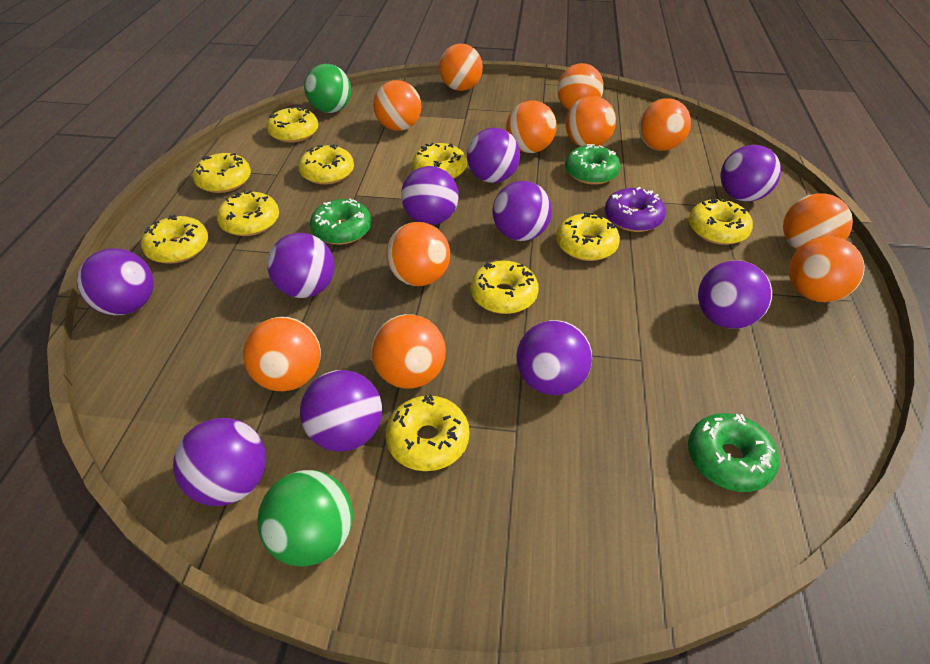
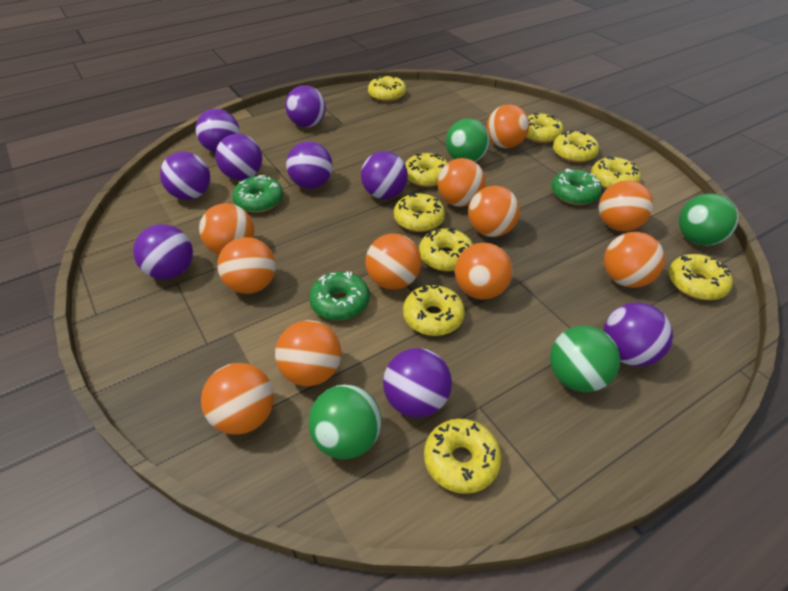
green ball: 2 -> 4
purple ball: 10 -> 9
purple donut: 1 -> 0

